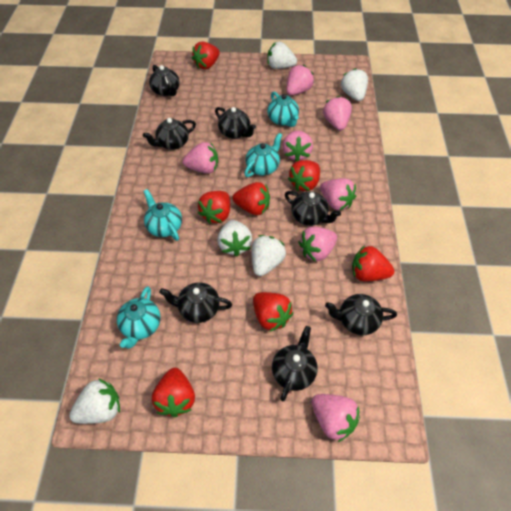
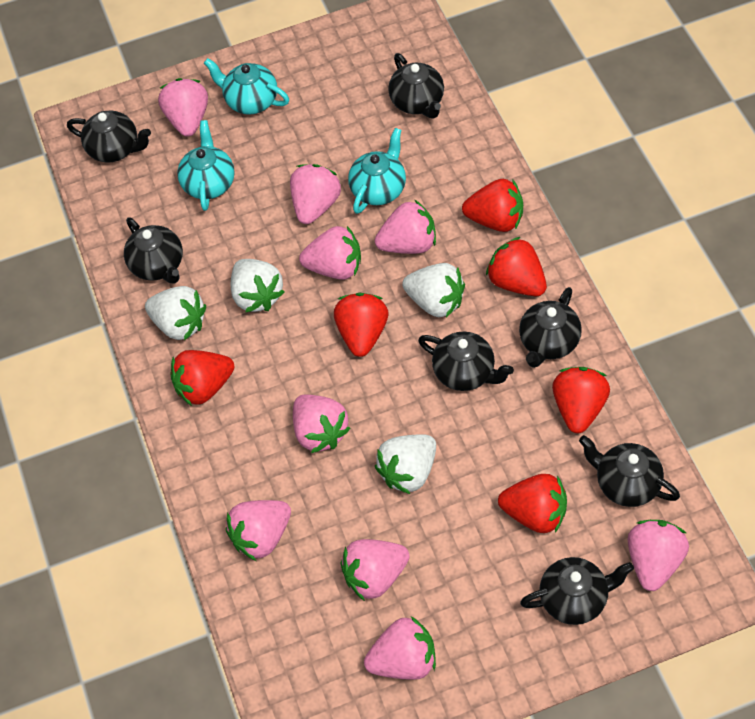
pink strawberry: 7 -> 9
red strawberry: 7 -> 6
turquoise teapot: 4 -> 3
white strawberry: 5 -> 4

